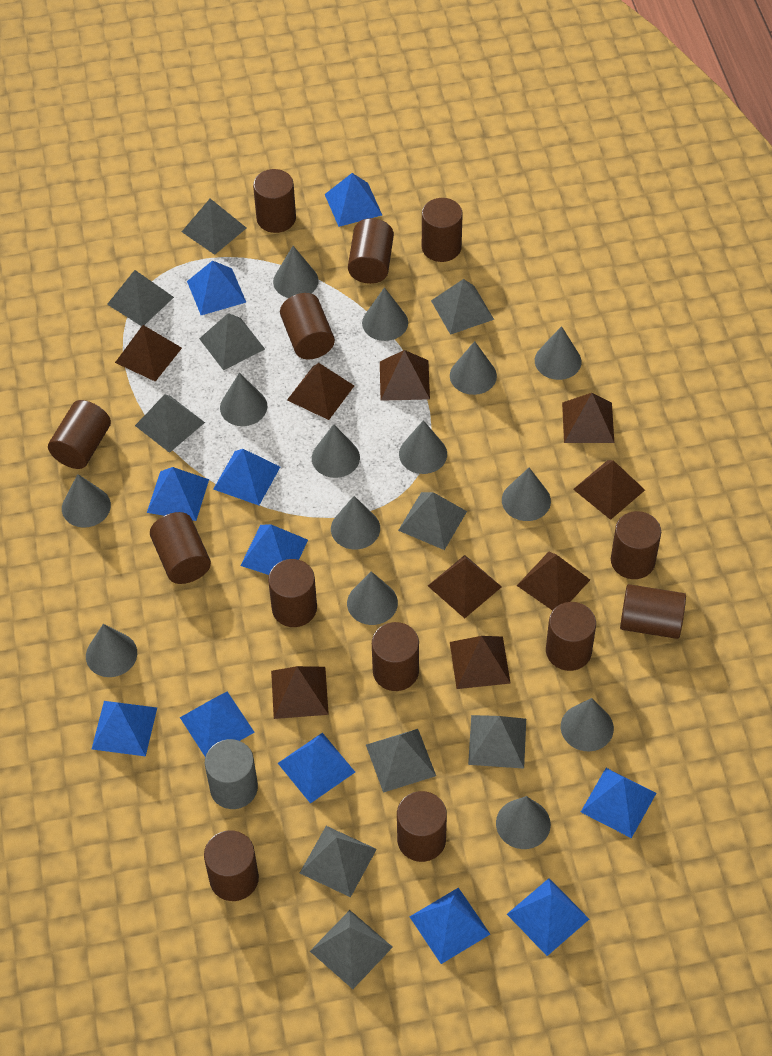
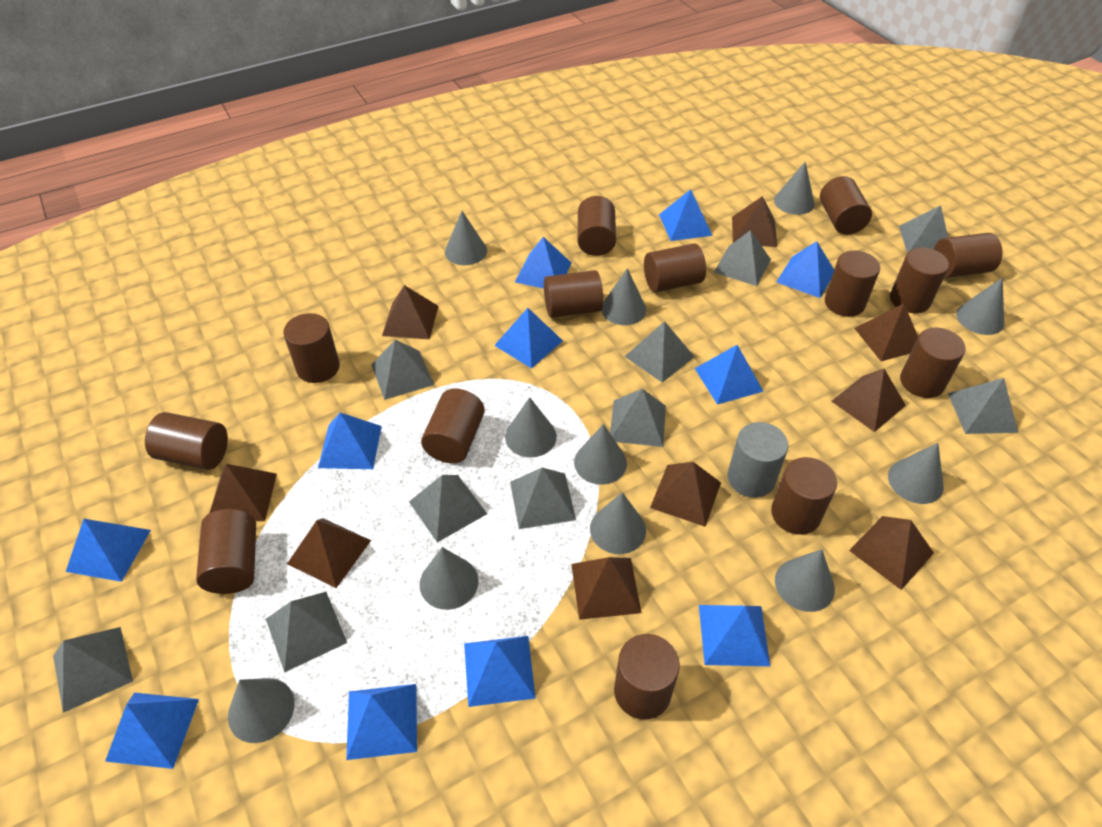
brown cylinder: 13 -> 14
grey cone: 14 -> 11

